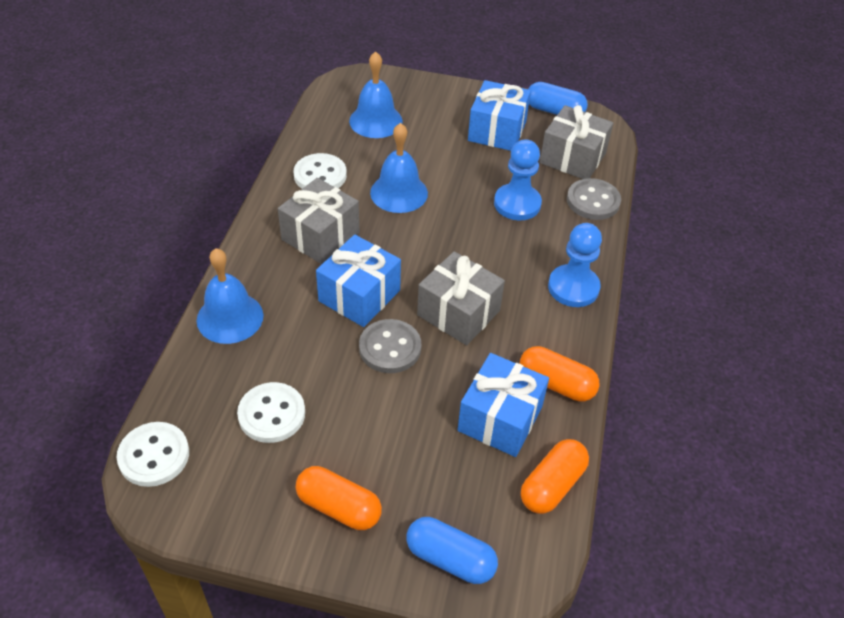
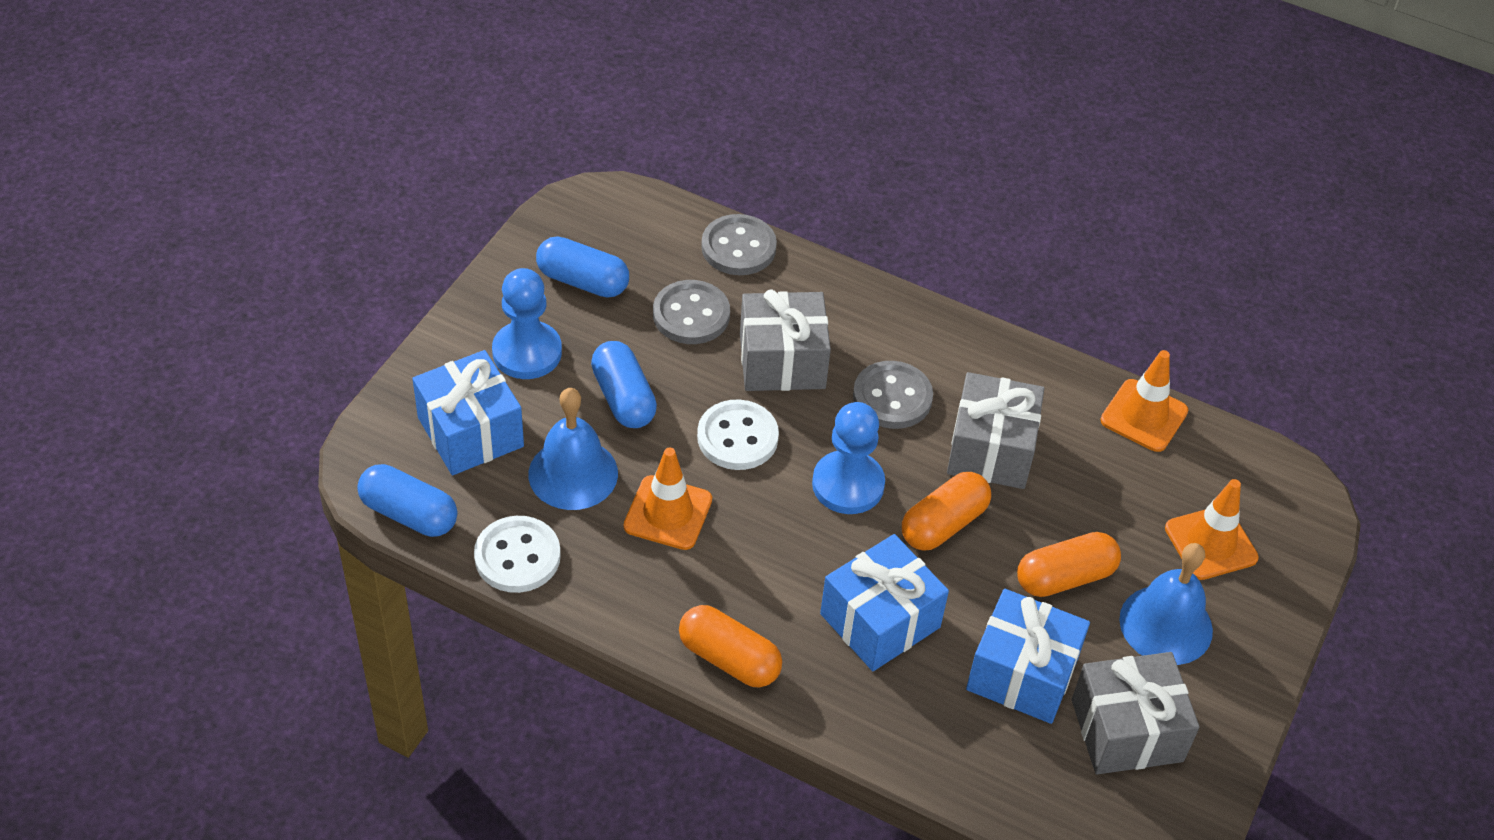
blue bell: 3 -> 2
blue capsule: 2 -> 3
grey button: 2 -> 3
orange traffic cone: 0 -> 3
white button: 3 -> 2

